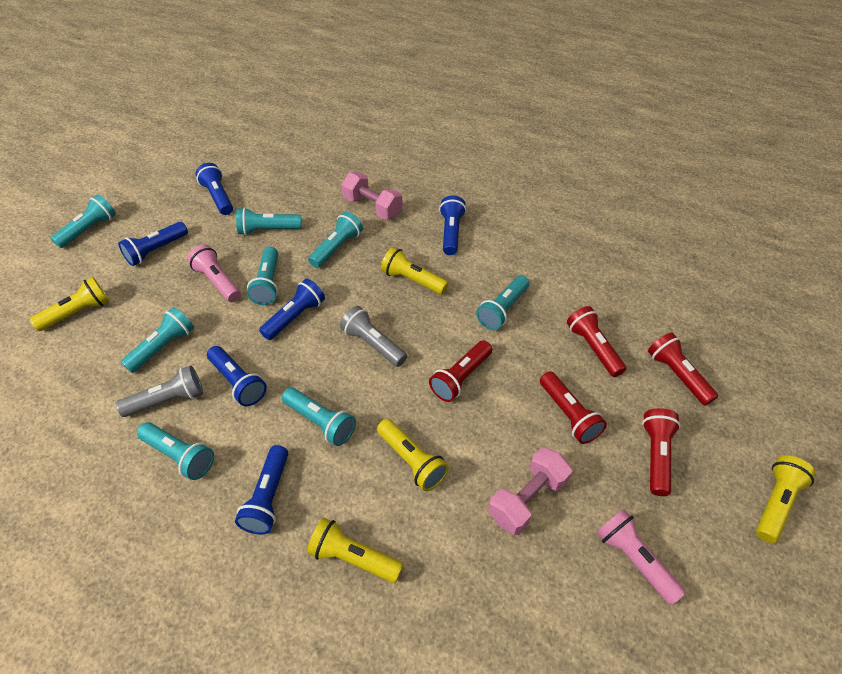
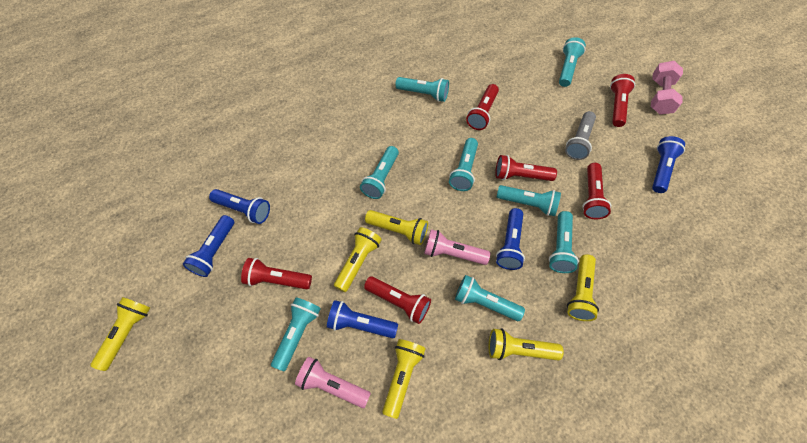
blue flashlight: 6 -> 5
grey flashlight: 2 -> 1
pink dumbbell: 2 -> 1
red flashlight: 5 -> 6
yellow flashlight: 5 -> 6

